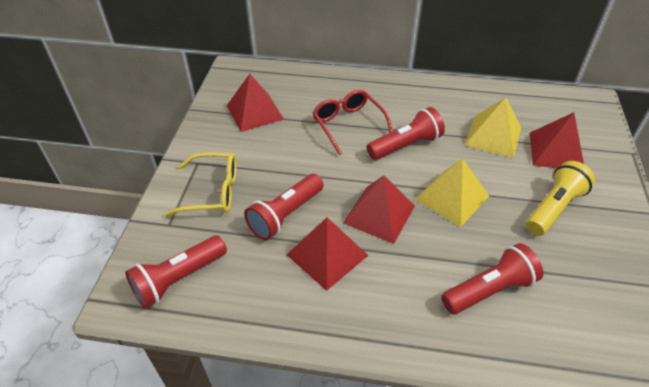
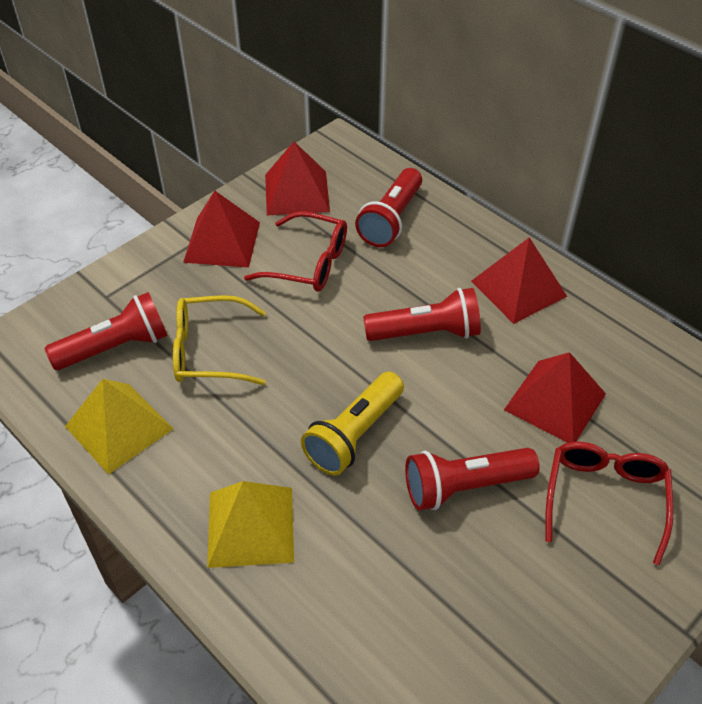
red glasses: 1 -> 2

